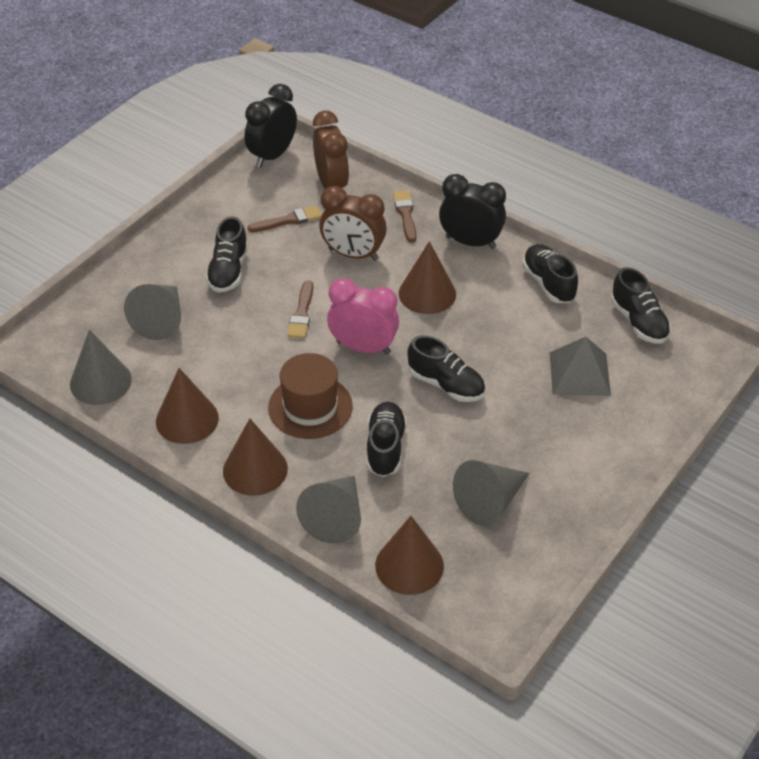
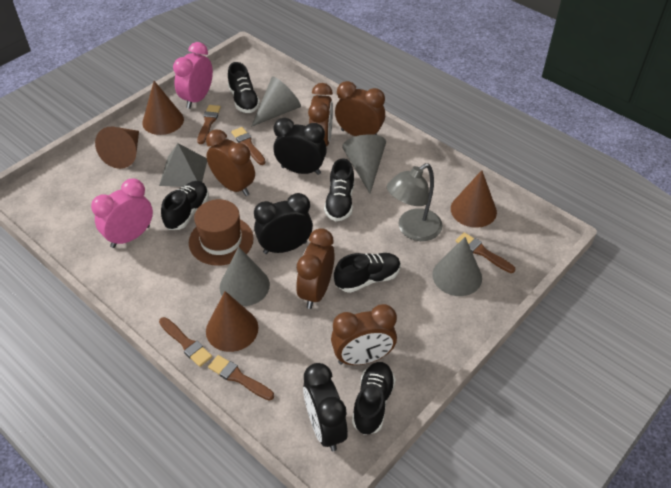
black clock: 2 -> 3
brown brush: 3 -> 5
brown clock: 2 -> 5
grey lamp: 0 -> 1
pink clock: 1 -> 2

